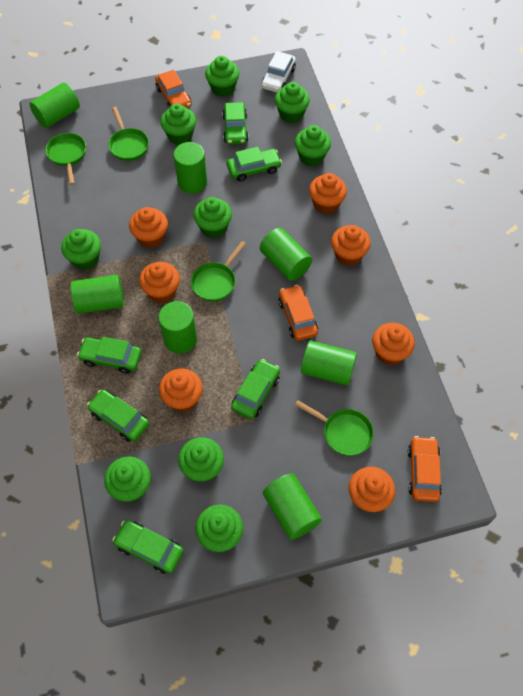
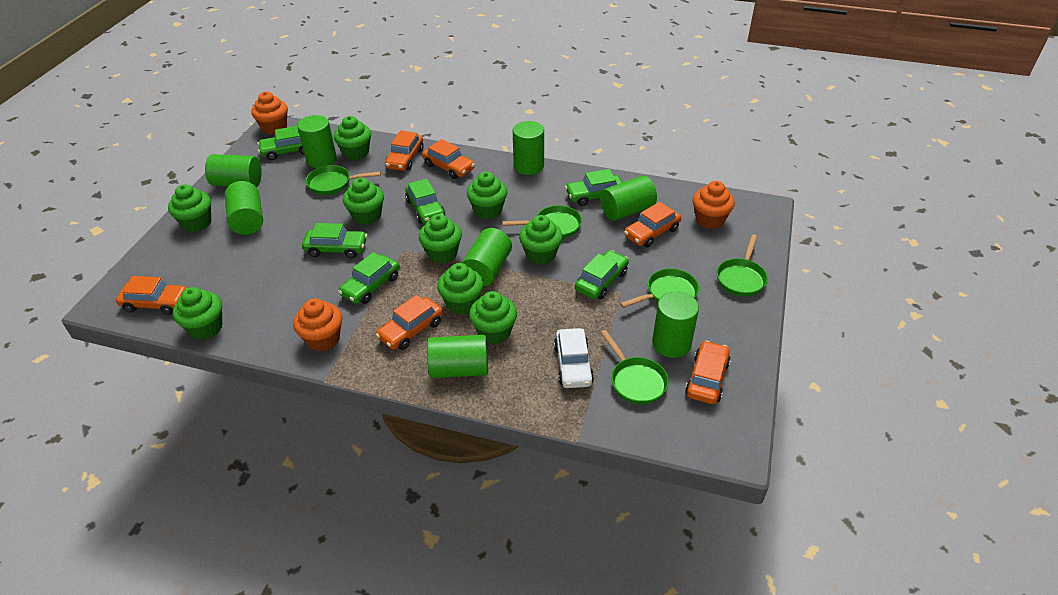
green cylinder: 7 -> 8
green pan: 4 -> 5
orange car: 3 -> 6
orange cupcake: 7 -> 3

